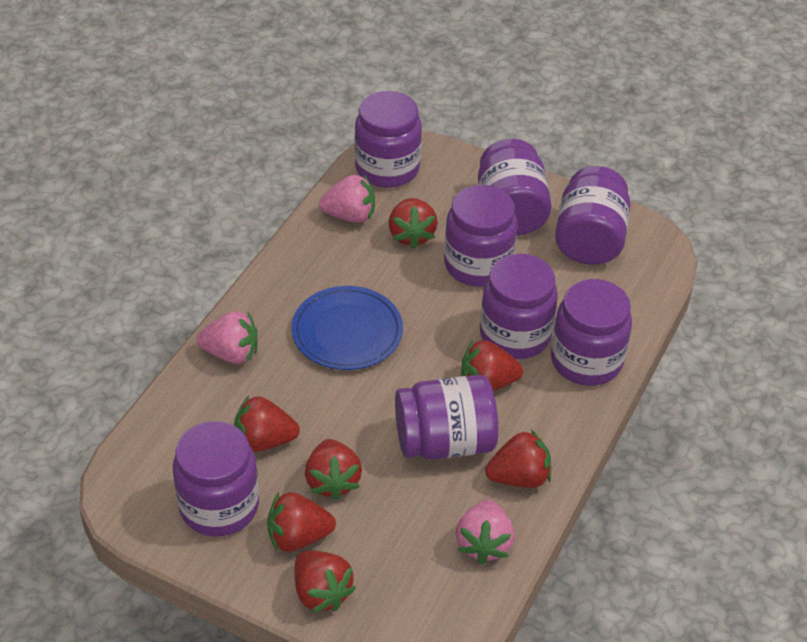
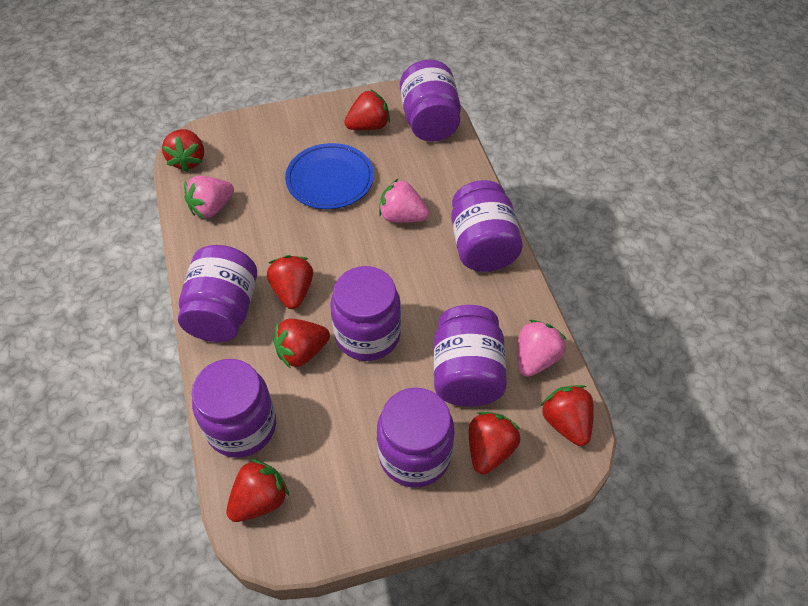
purple jar: 8 -> 7

